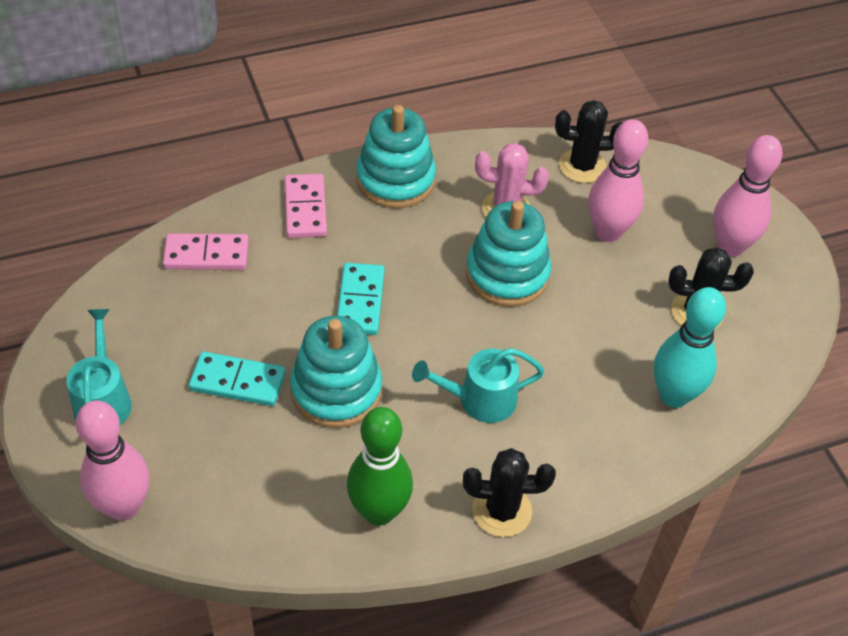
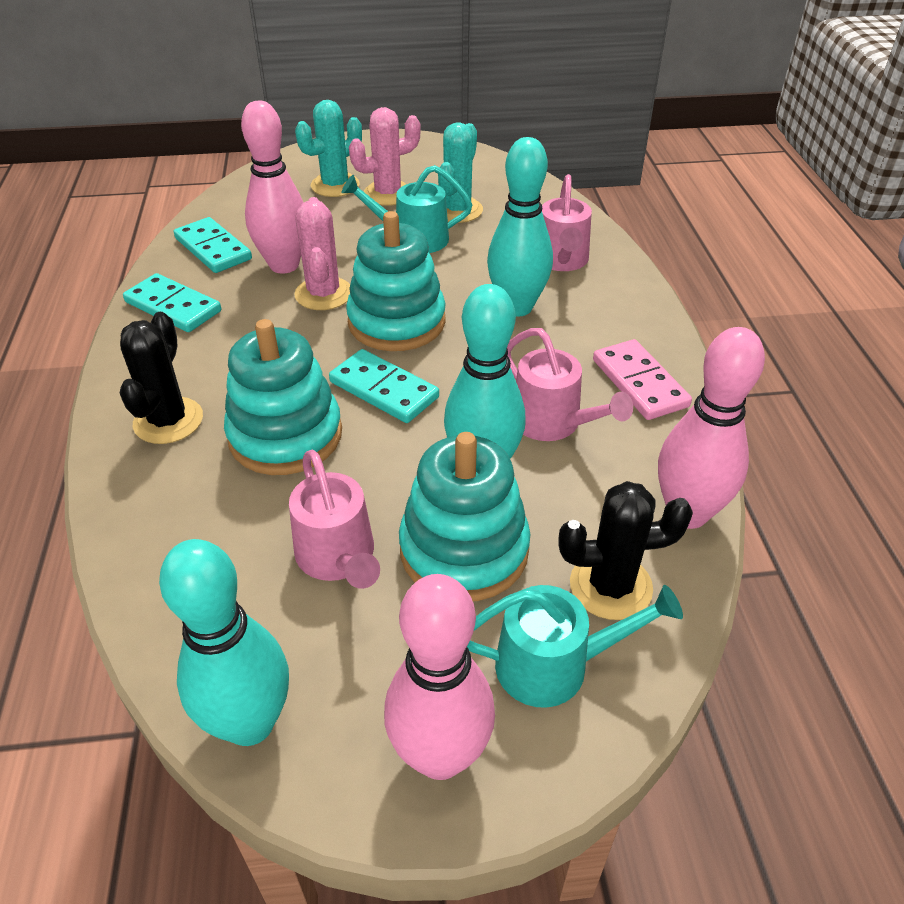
black cactus: 3 -> 2
green bowling pin: 1 -> 0
pink cactus: 1 -> 2
pink domino: 2 -> 1
pink watering can: 0 -> 3
turquoise bowling pin: 1 -> 3
turquoise cactus: 0 -> 2
turquoise domino: 2 -> 3

